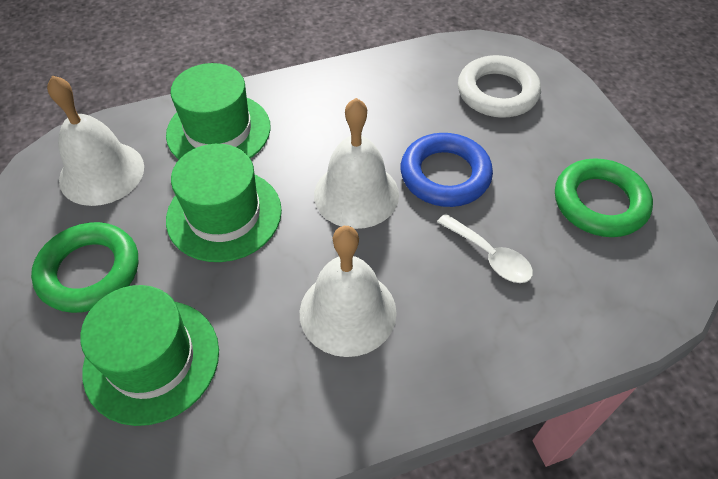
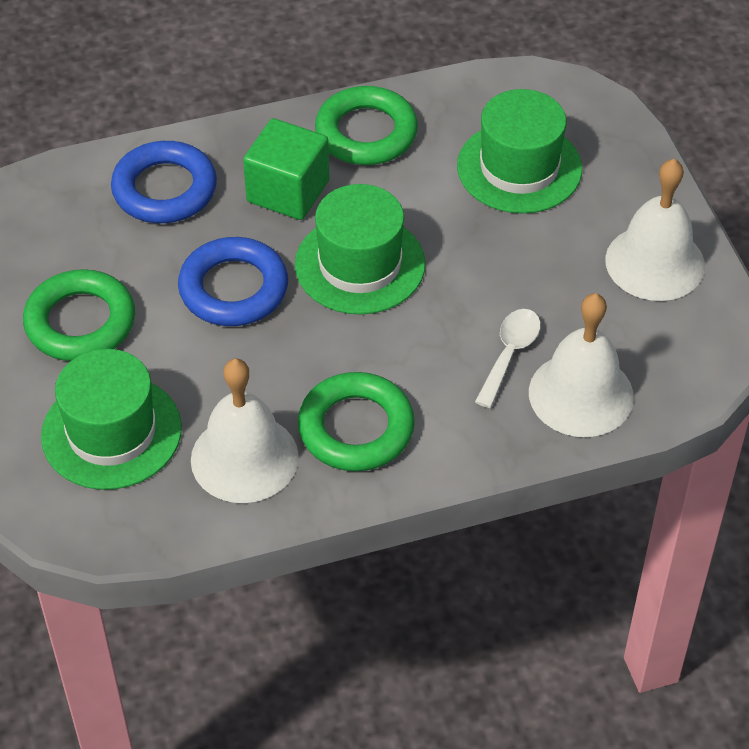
blue ring: 1 -> 2
green cube: 0 -> 1
green ring: 2 -> 3
white ring: 1 -> 0

